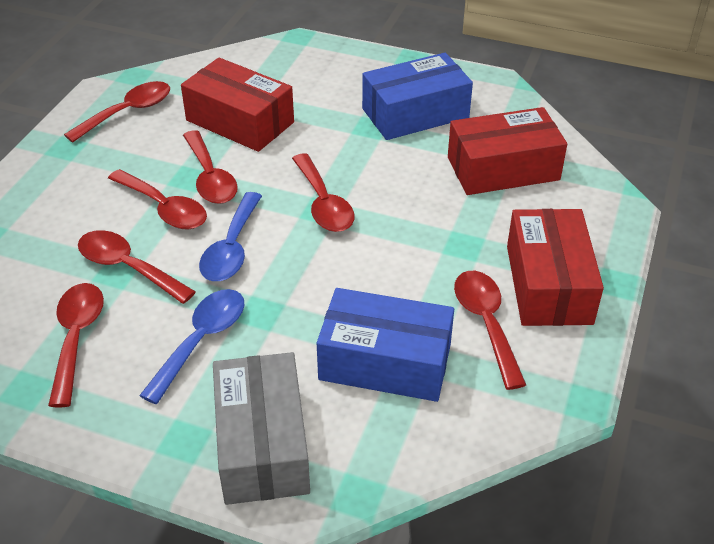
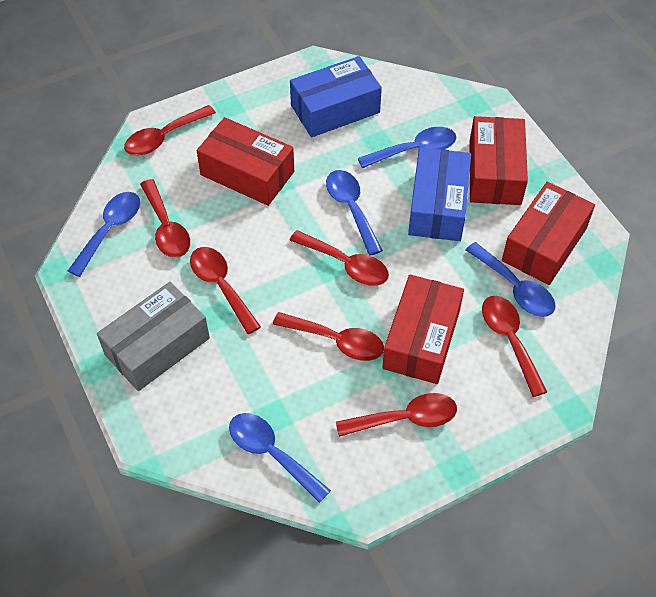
blue spoon: 2 -> 5
red box: 3 -> 4

